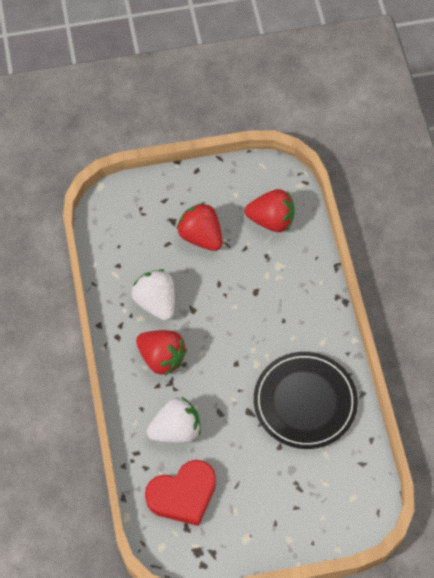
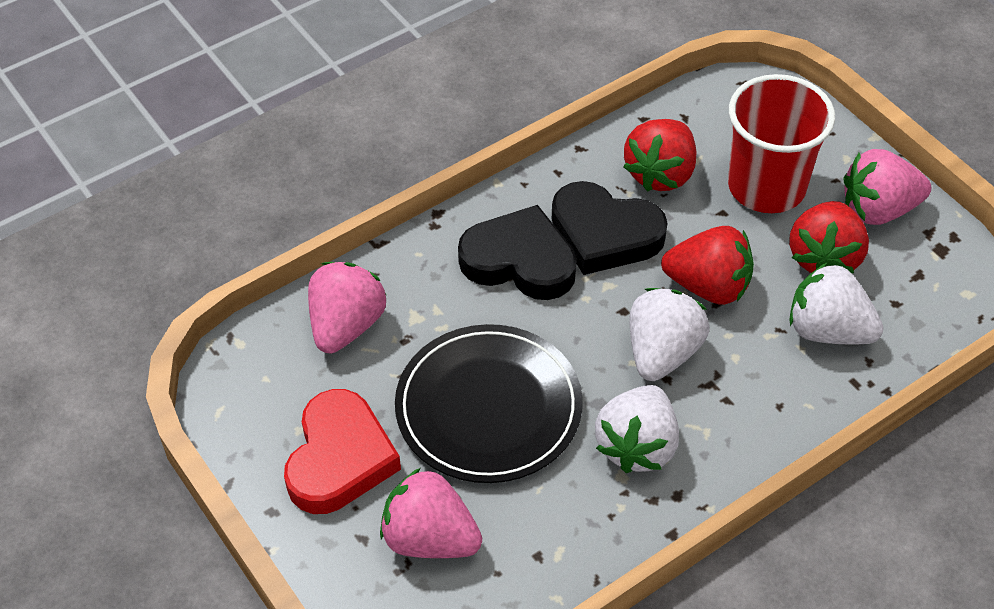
black heart: 0 -> 2
pink strawberry: 0 -> 3
red cup: 0 -> 1
white strawberry: 2 -> 3

